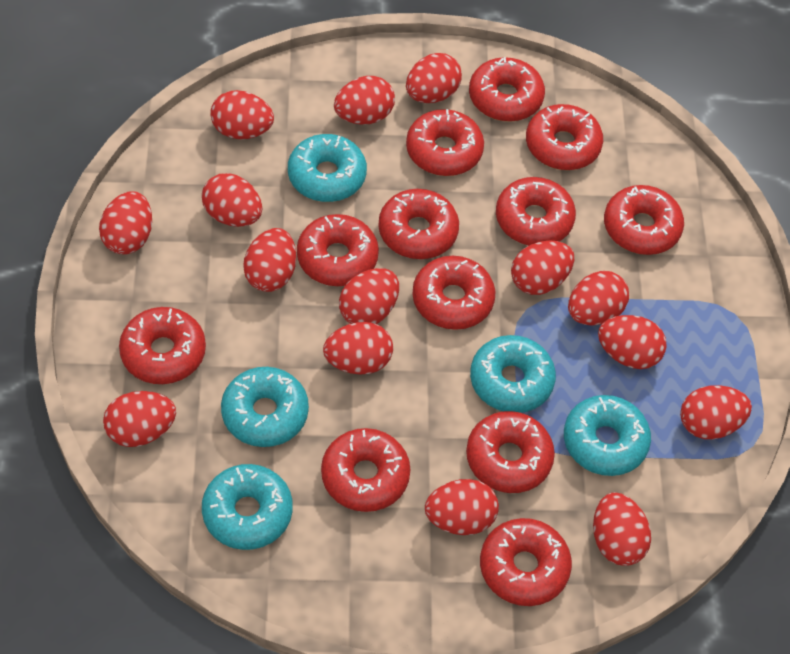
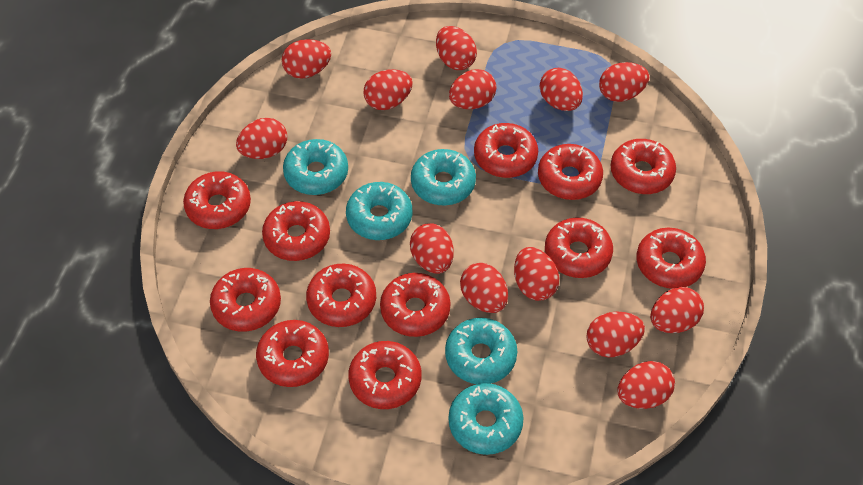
red egg: 15 -> 13

